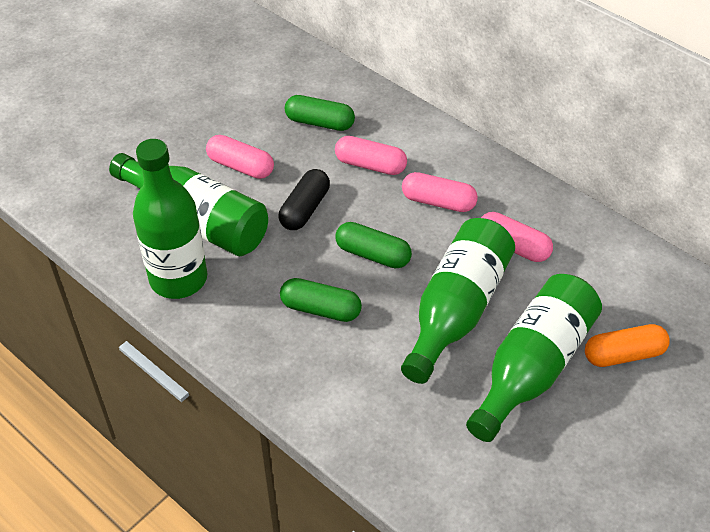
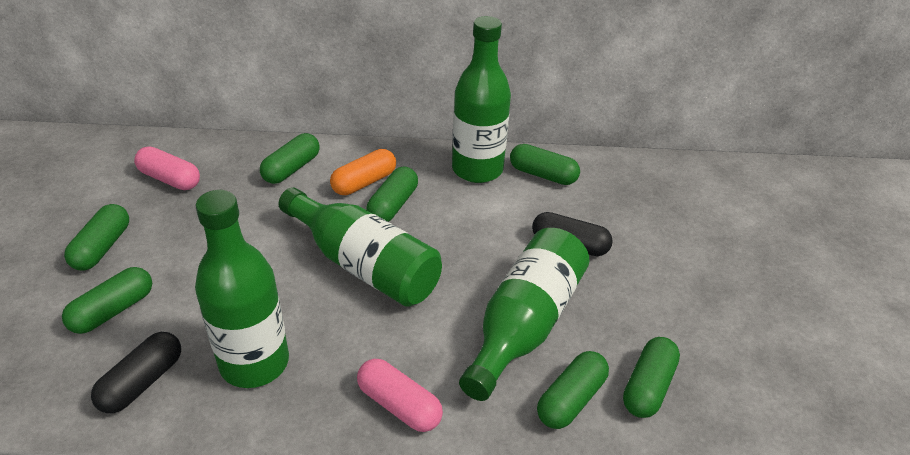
black capsule: 1 -> 2
green capsule: 3 -> 7
pink capsule: 4 -> 2

